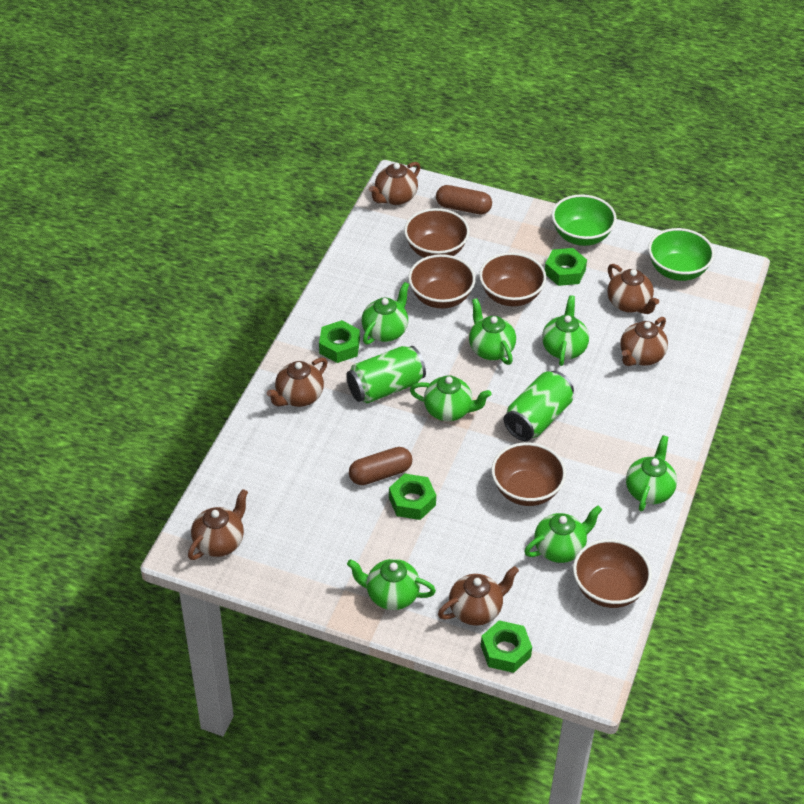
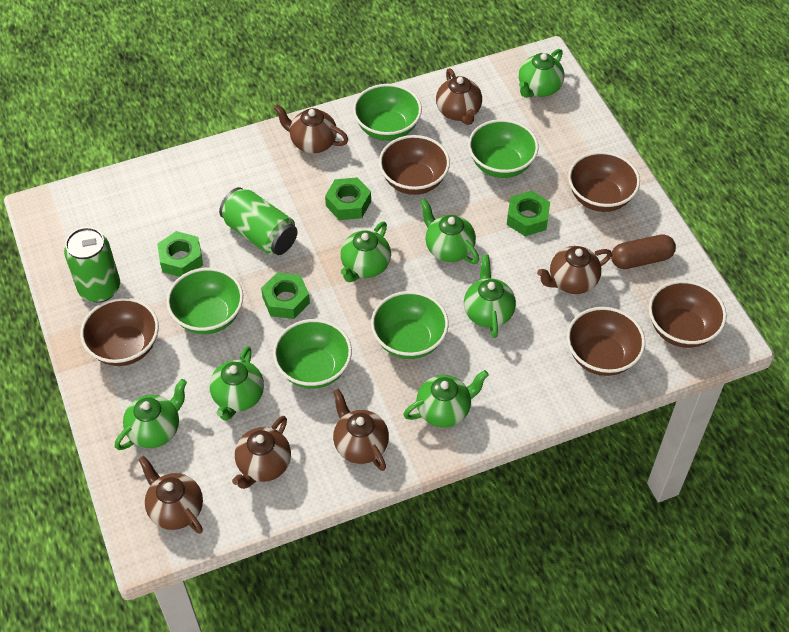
brown capsule: 2 -> 1
green bowl: 2 -> 5

